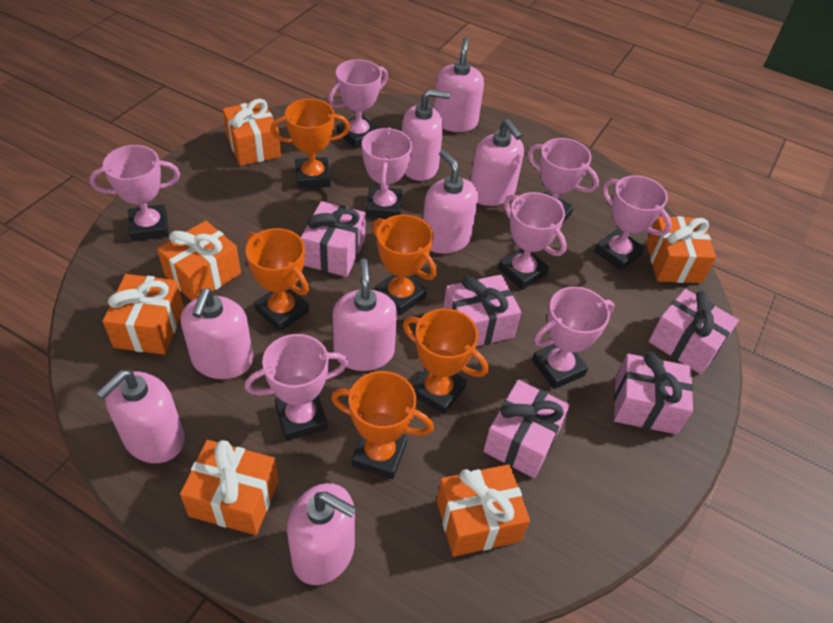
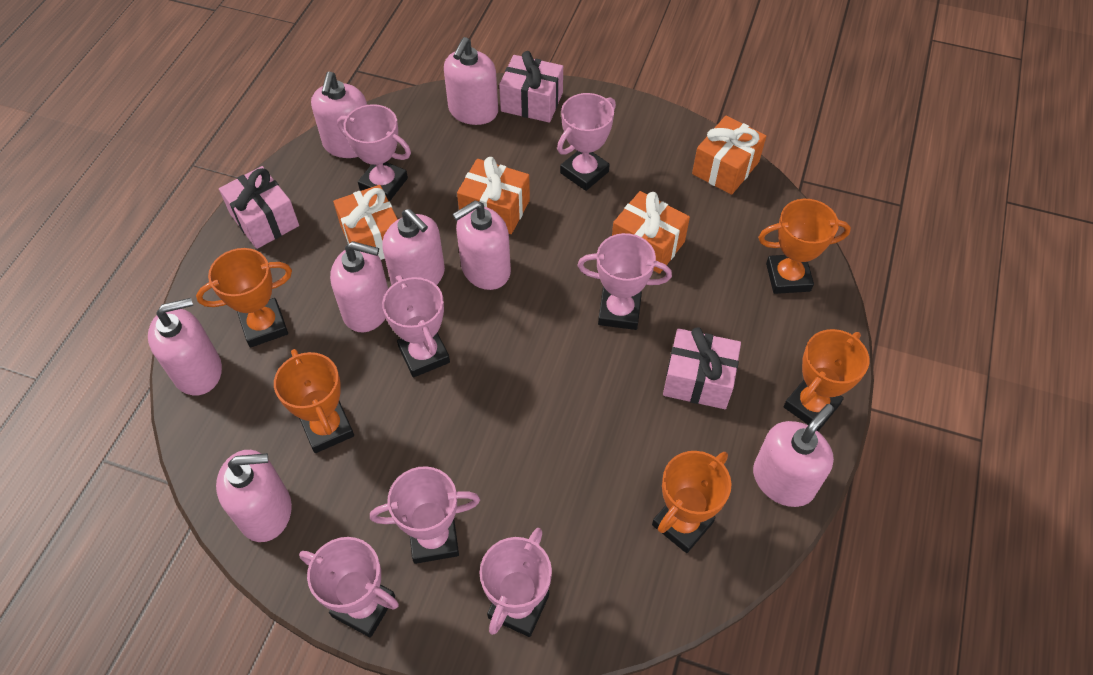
orange gift: 6 -> 4
pink gift: 5 -> 3
pink trophy: 8 -> 7

